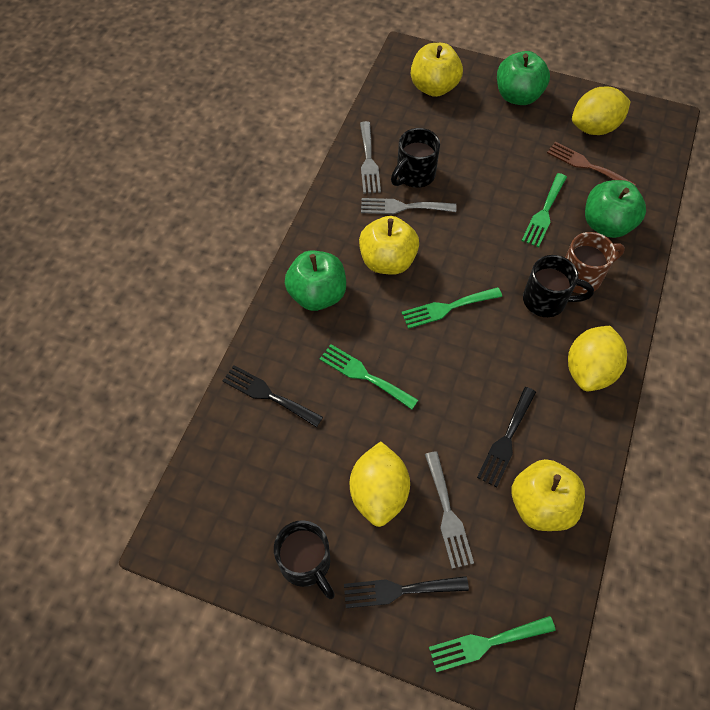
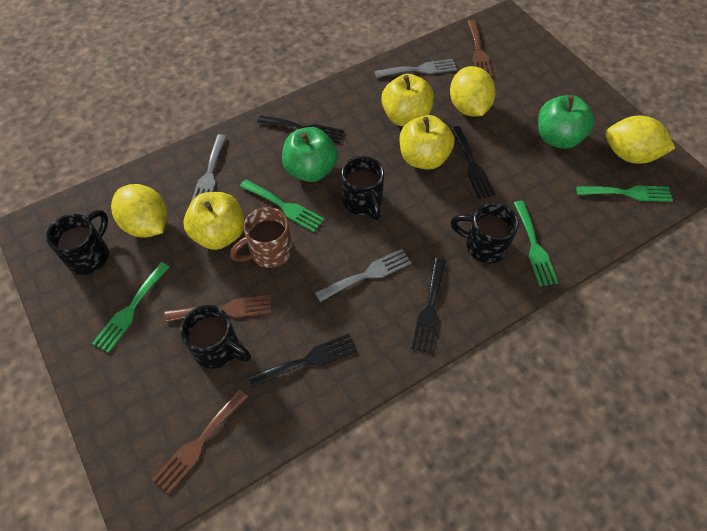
black fork: 3 -> 4
black mug: 3 -> 4
brown fork: 1 -> 3
green apple: 3 -> 2

